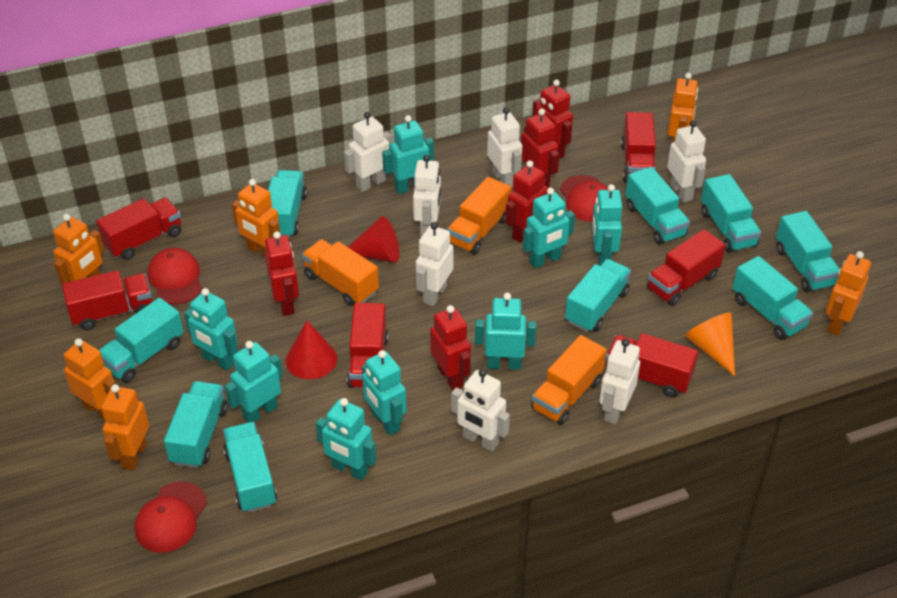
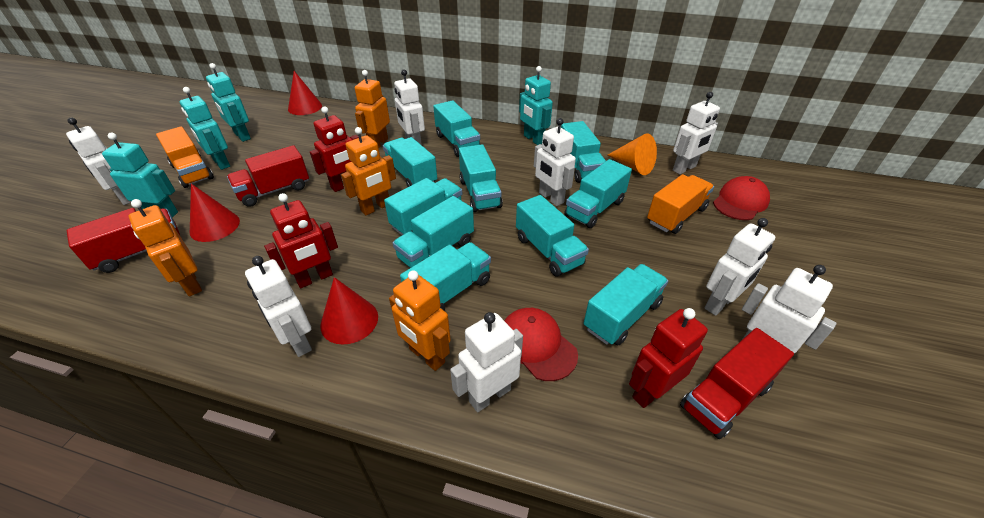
orange robot: 6 -> 4
orange truck: 3 -> 2
red cap: 3 -> 2
red cone: 2 -> 3
red robot: 5 -> 3
red truck: 6 -> 3
turquoise robot: 8 -> 4
turquoise truck: 9 -> 10
white robot: 7 -> 8

